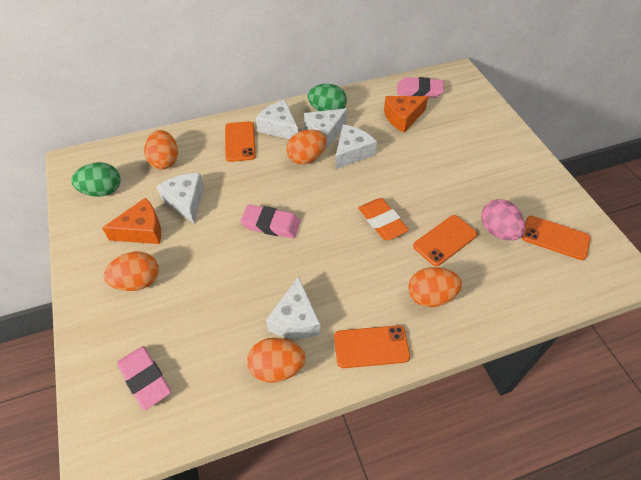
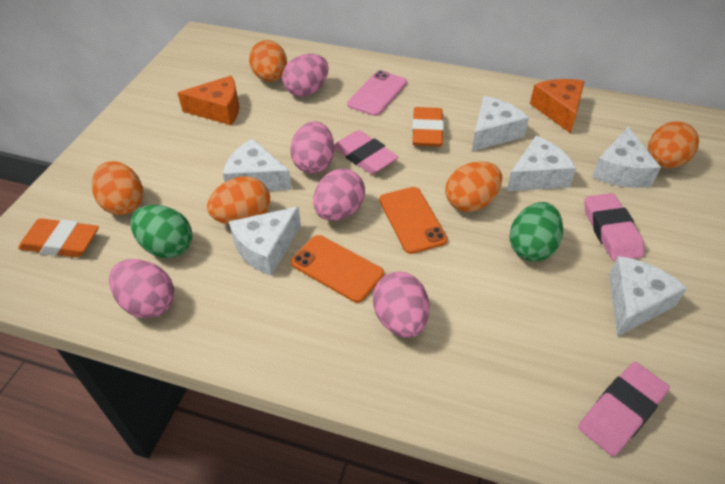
orange eraser: 1 -> 2
orange phone: 4 -> 2
pink egg: 1 -> 5
pink phone: 0 -> 1
white cheese: 5 -> 6

